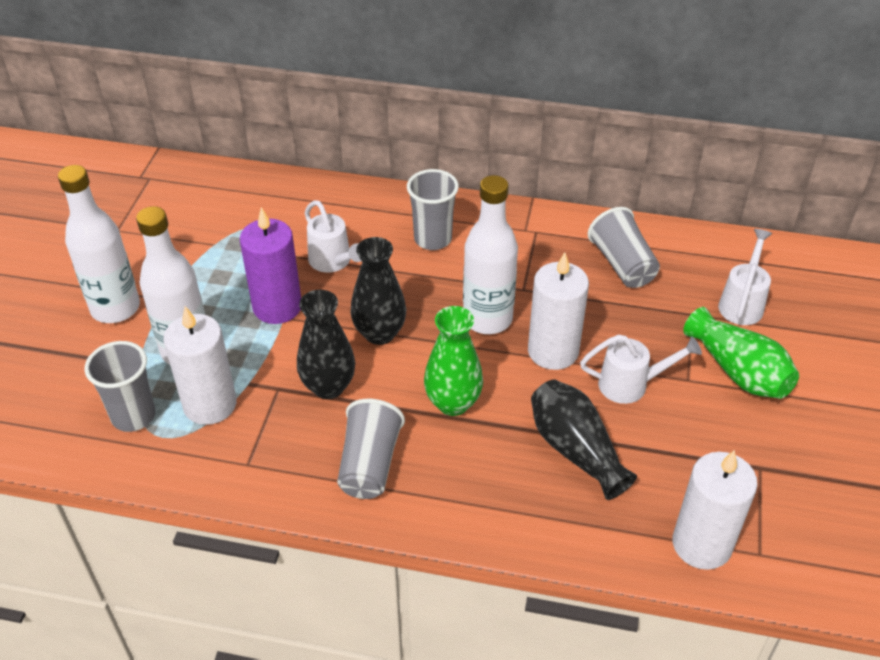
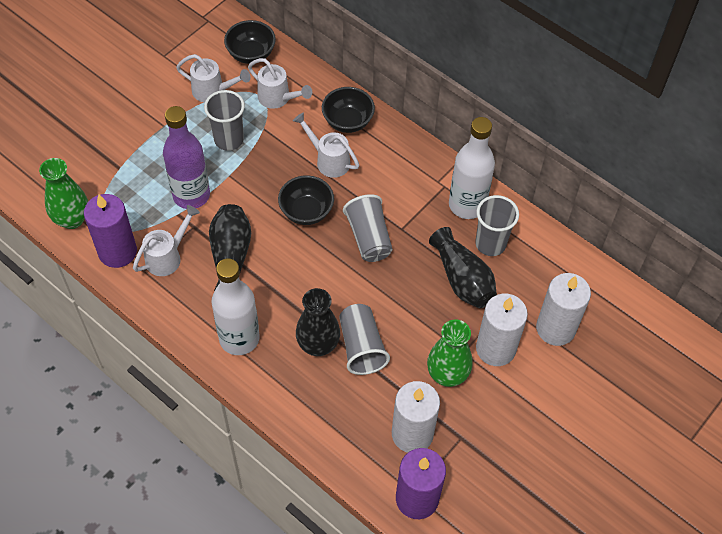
black bowl: 0 -> 3
purple bottle: 0 -> 1
purple candle: 1 -> 2
white bottle: 3 -> 2
white watering can: 3 -> 4

